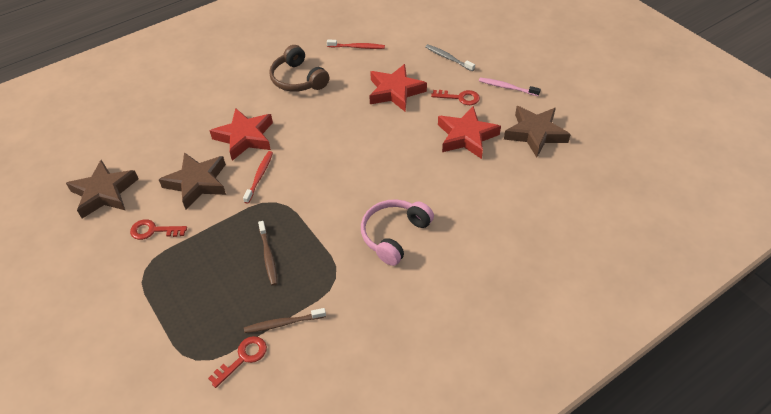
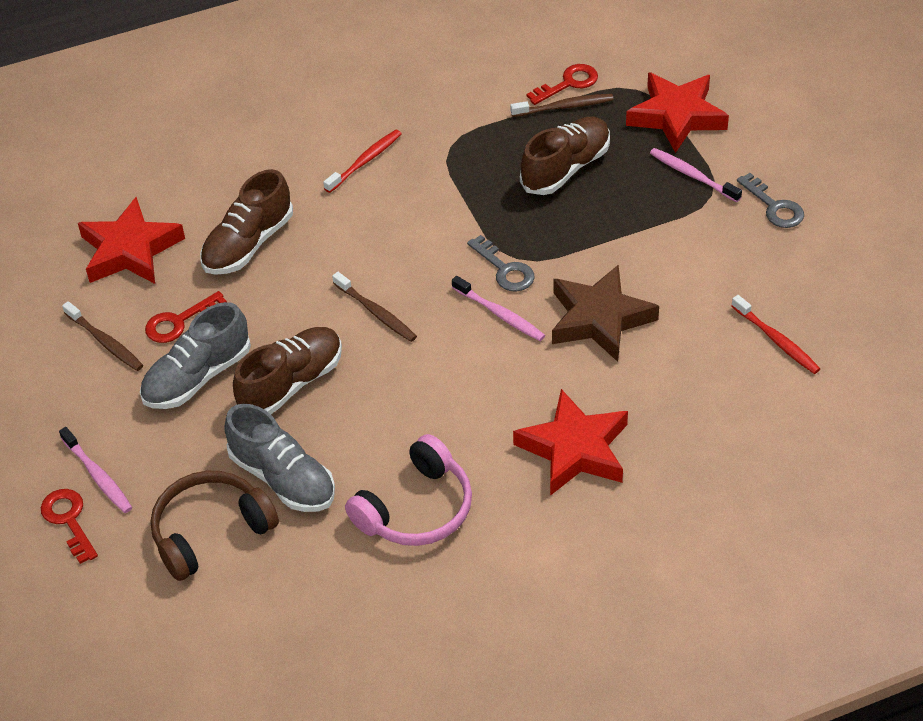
brown shoe: 0 -> 3
brown star: 3 -> 1
brown toothbrush: 2 -> 3
grey key: 0 -> 2
grey shoe: 0 -> 2
grey toothbrush: 1 -> 0
pink toothbrush: 1 -> 3

